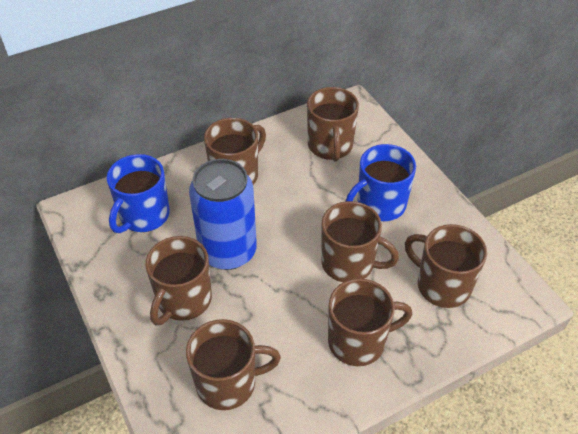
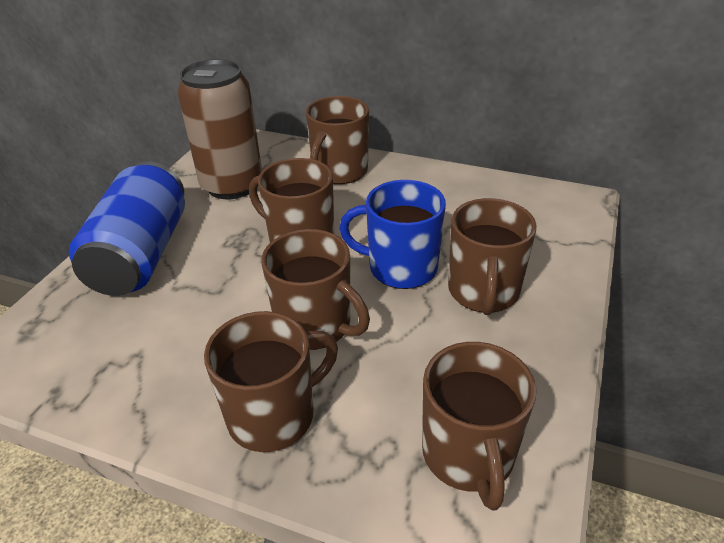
blue mug: 2 -> 1
brown can: 0 -> 1
brown mug: 7 -> 6

